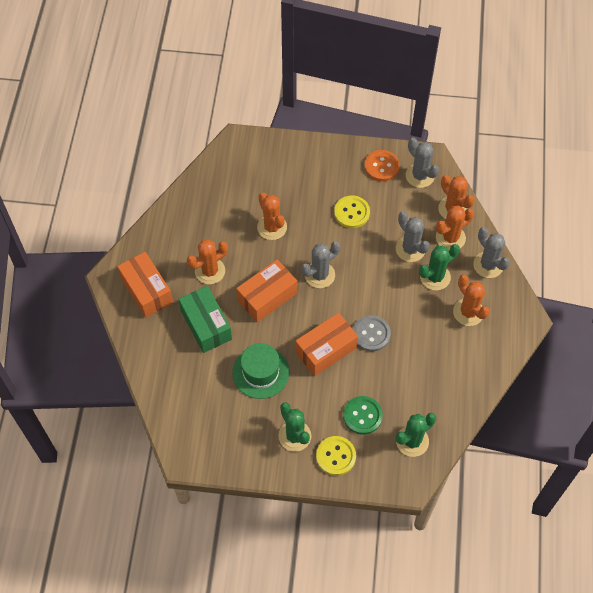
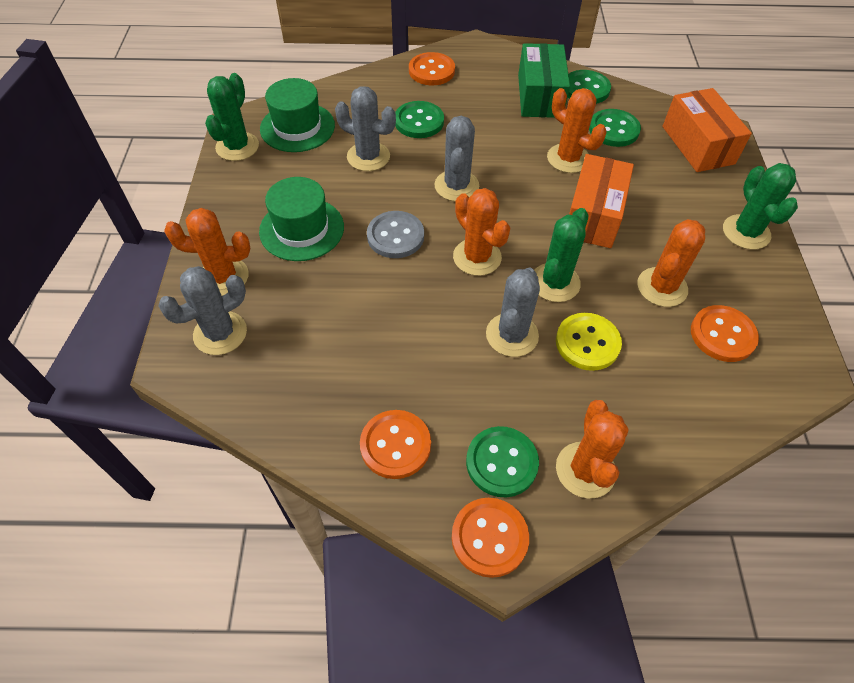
green button: 1 -> 4
green hat: 1 -> 2
orange box: 3 -> 2
orange button: 1 -> 4
yellow button: 2 -> 1

